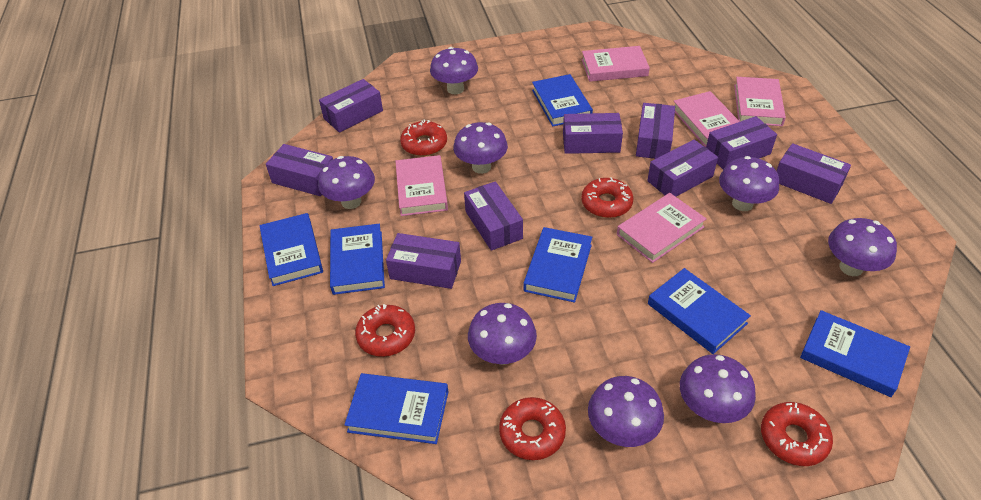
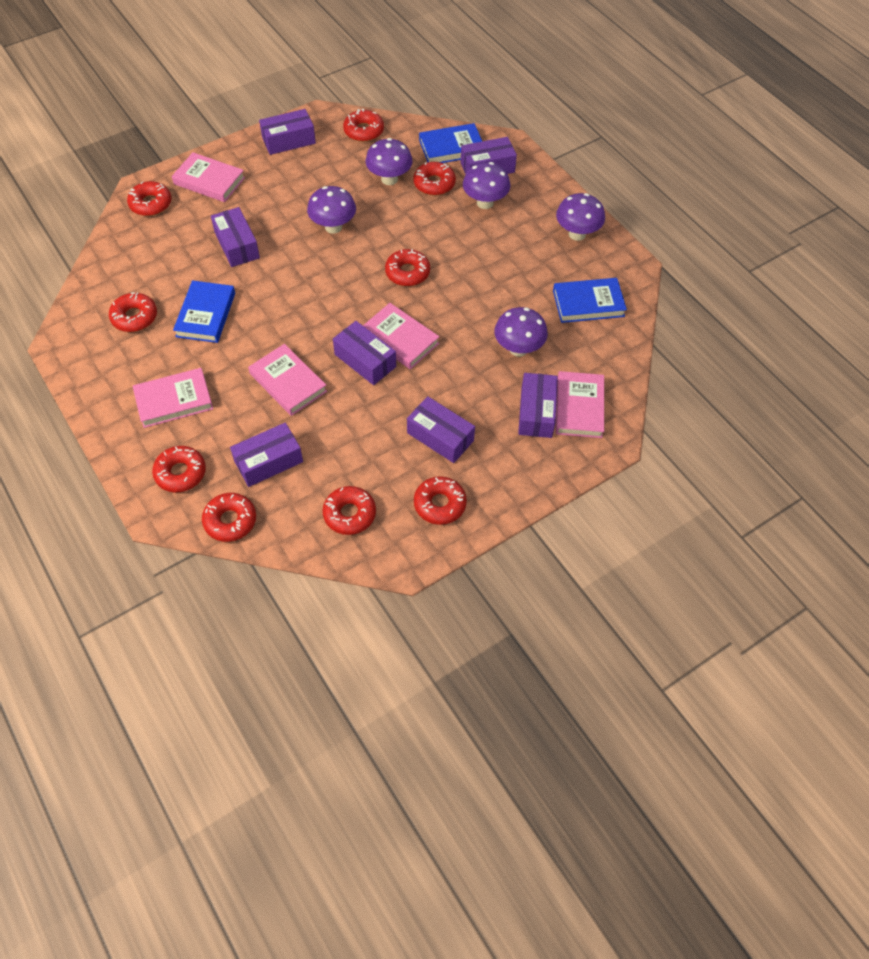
blue book: 7 -> 3
purple box: 9 -> 7
purple mushroom: 8 -> 5
red donut: 5 -> 9

